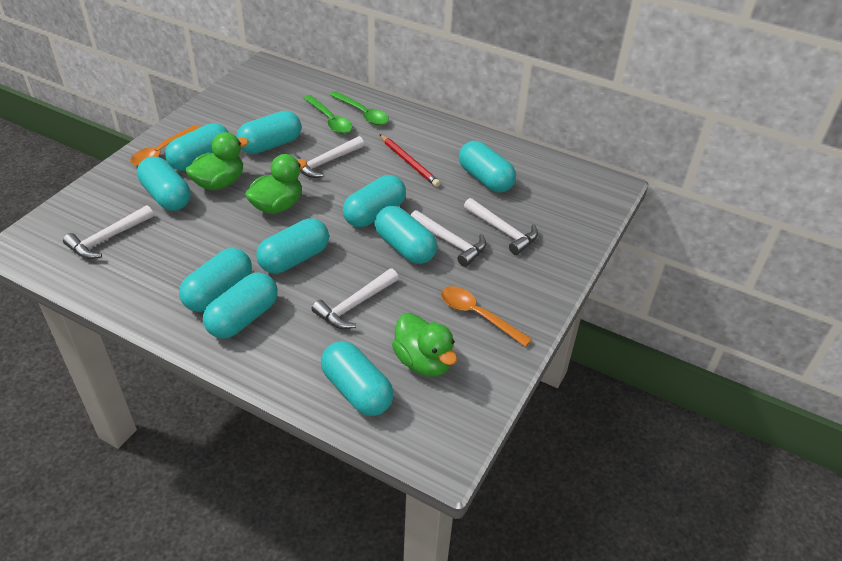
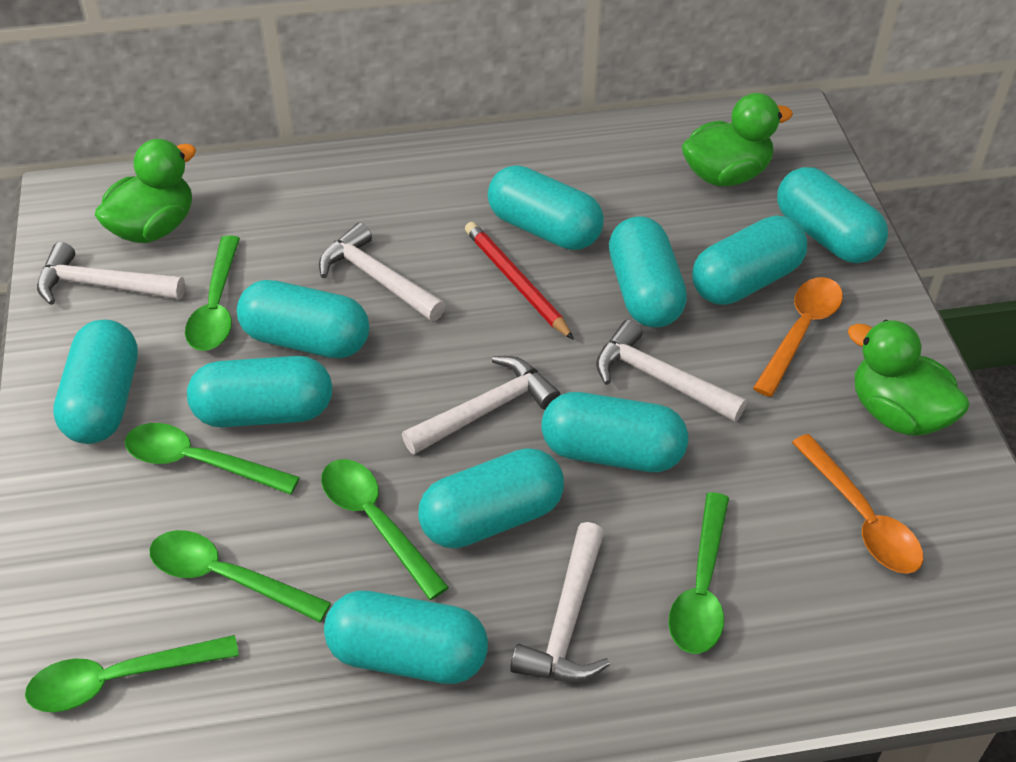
green spoon: 2 -> 6

